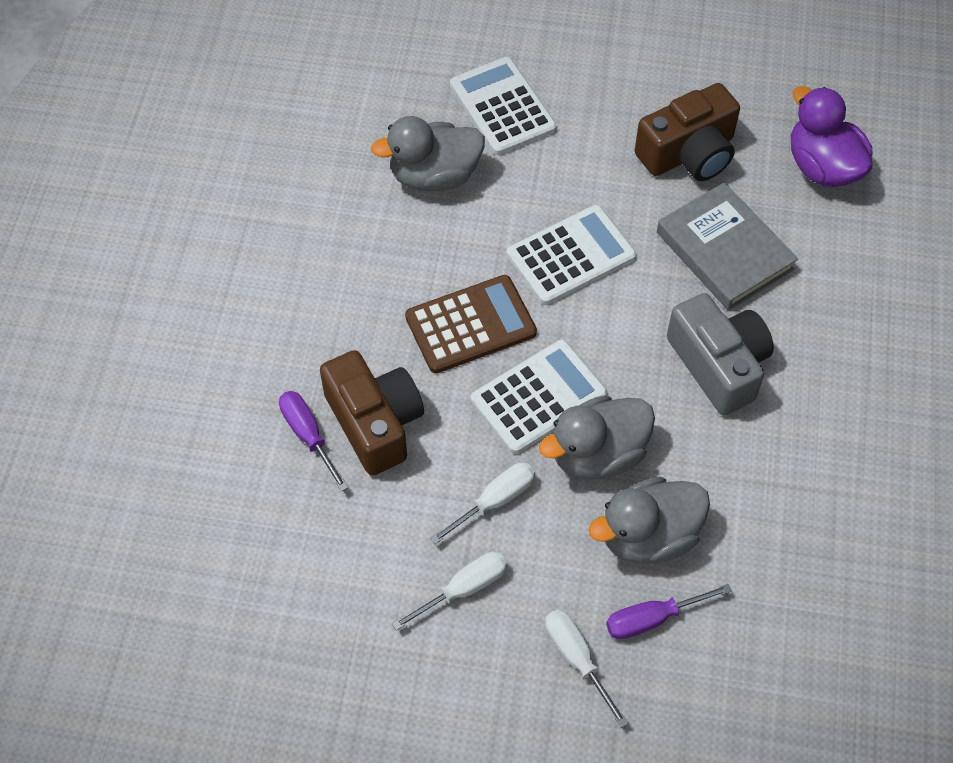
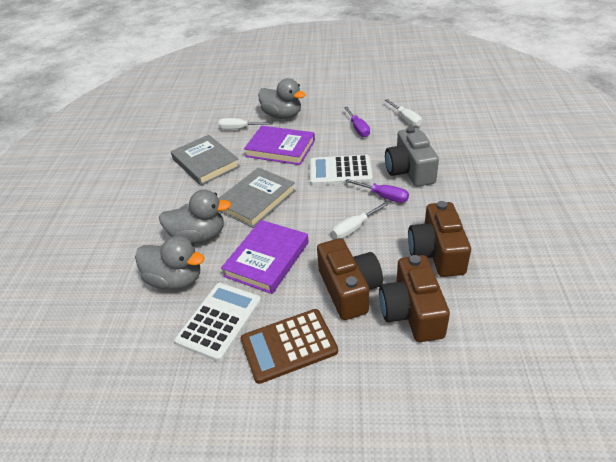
brown camera: 2 -> 3
grey book: 1 -> 2
purple book: 0 -> 2
purple duck: 1 -> 0
white calculator: 3 -> 2

